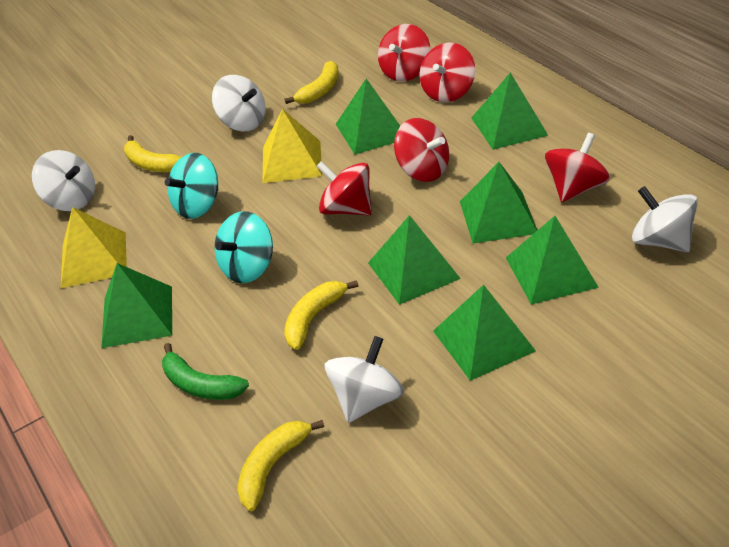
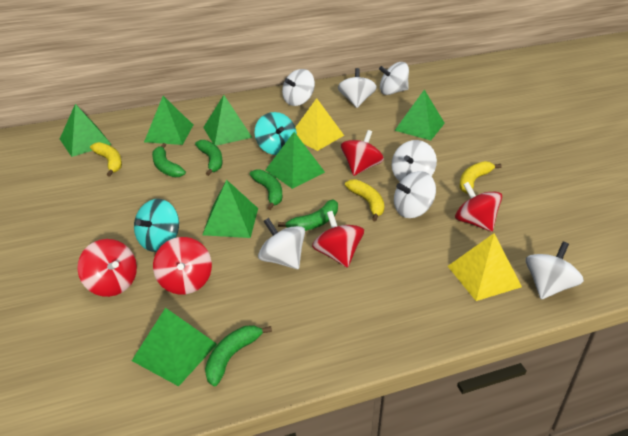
green banana: 1 -> 5
white spinning top: 4 -> 7
yellow banana: 4 -> 3

